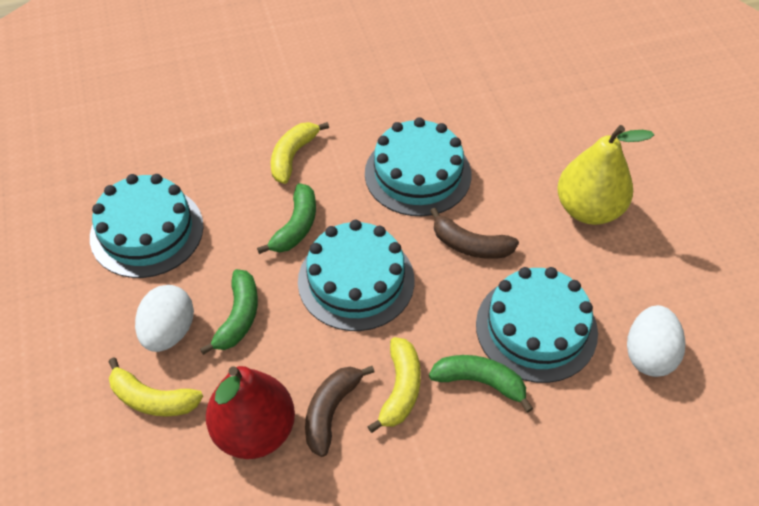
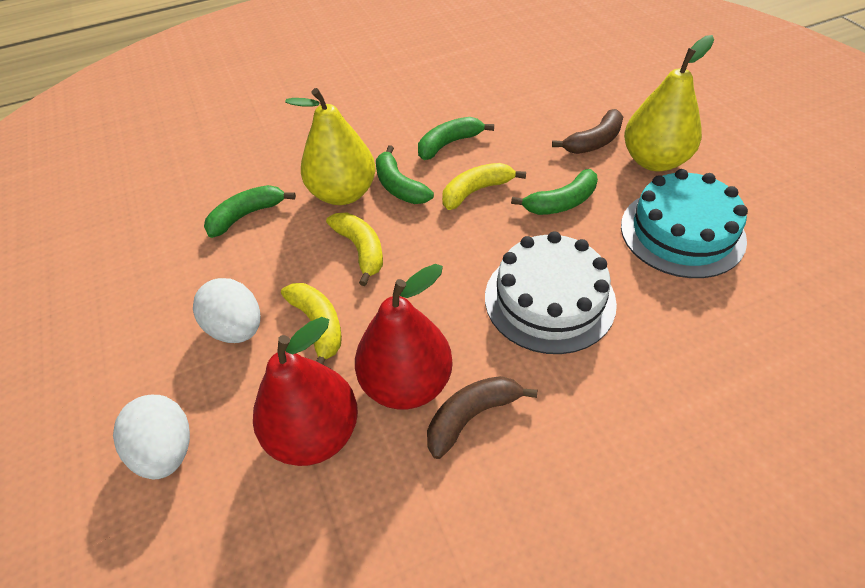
green banana: 3 -> 4
red pear: 1 -> 2
turquoise cake: 4 -> 1
white cake: 0 -> 1
yellow pear: 1 -> 2

